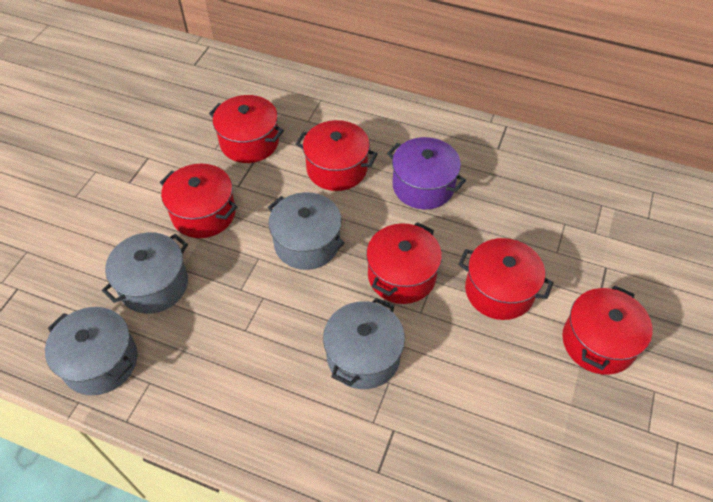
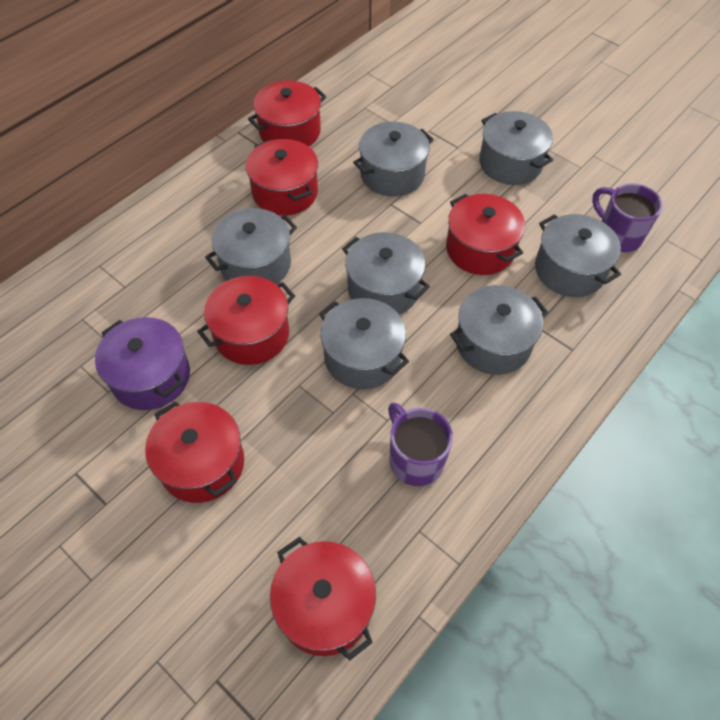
grey pot: 4 -> 7
purple mug: 0 -> 2

